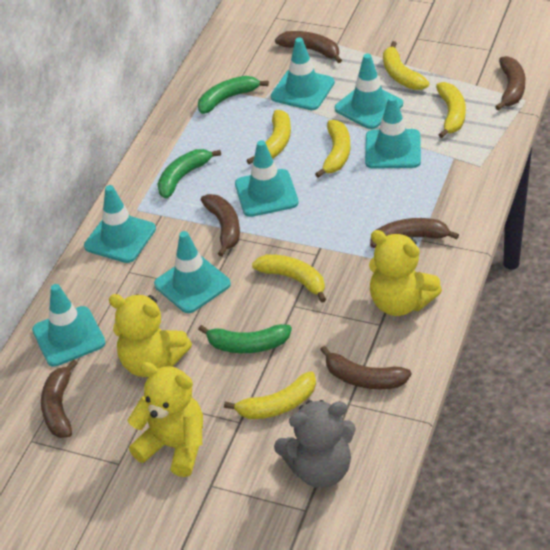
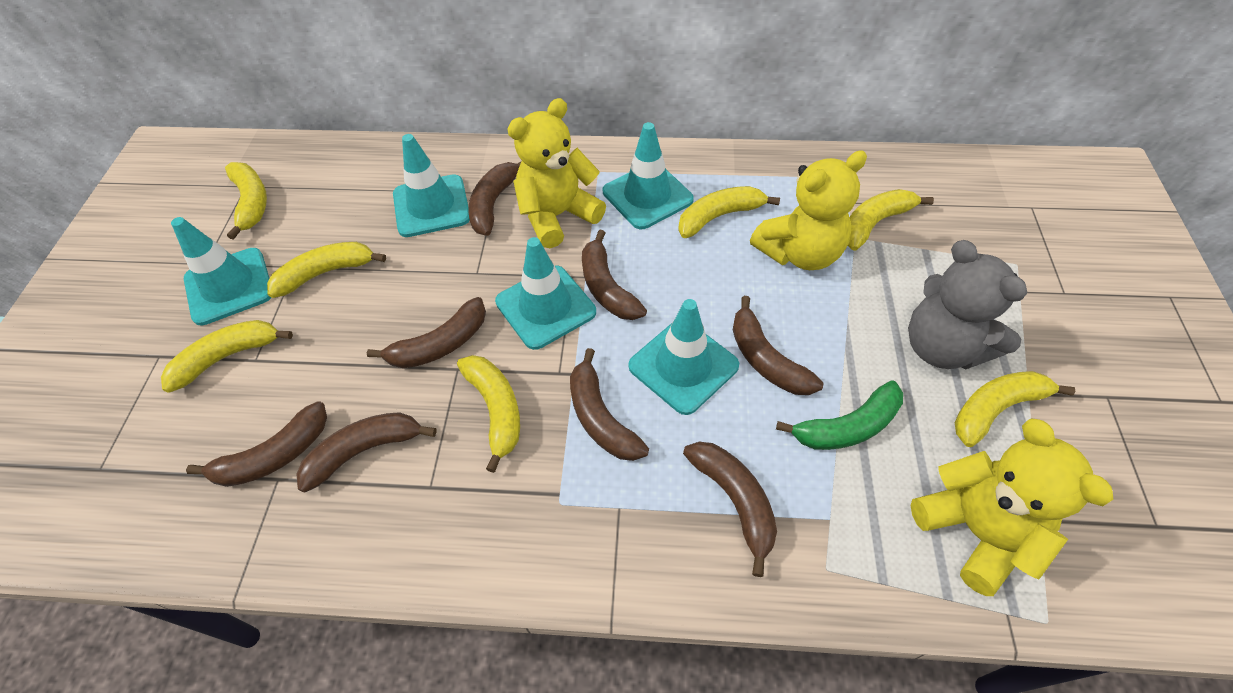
brown banana: 6 -> 8
green banana: 3 -> 1
turquoise traffic cone: 7 -> 5
yellow banana: 6 -> 7

